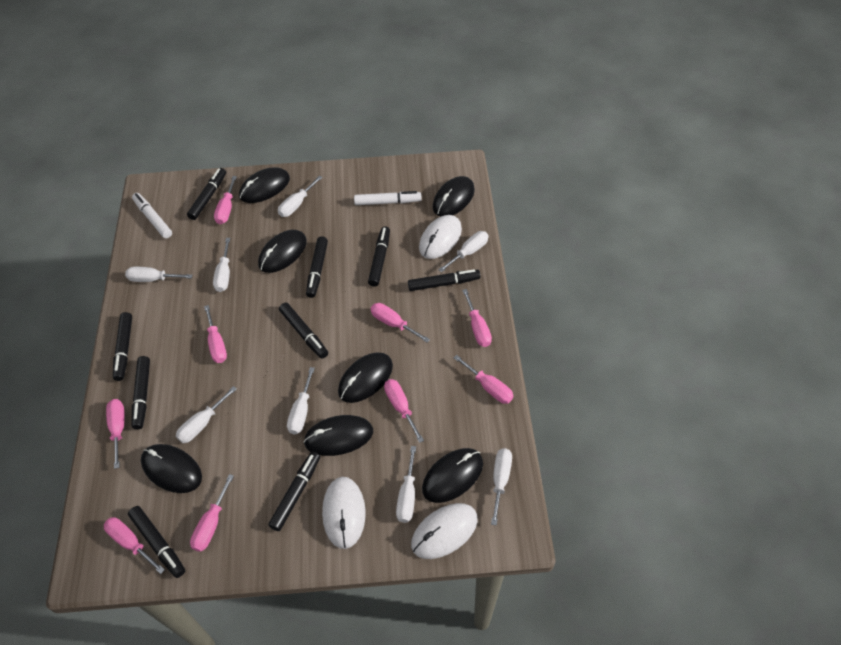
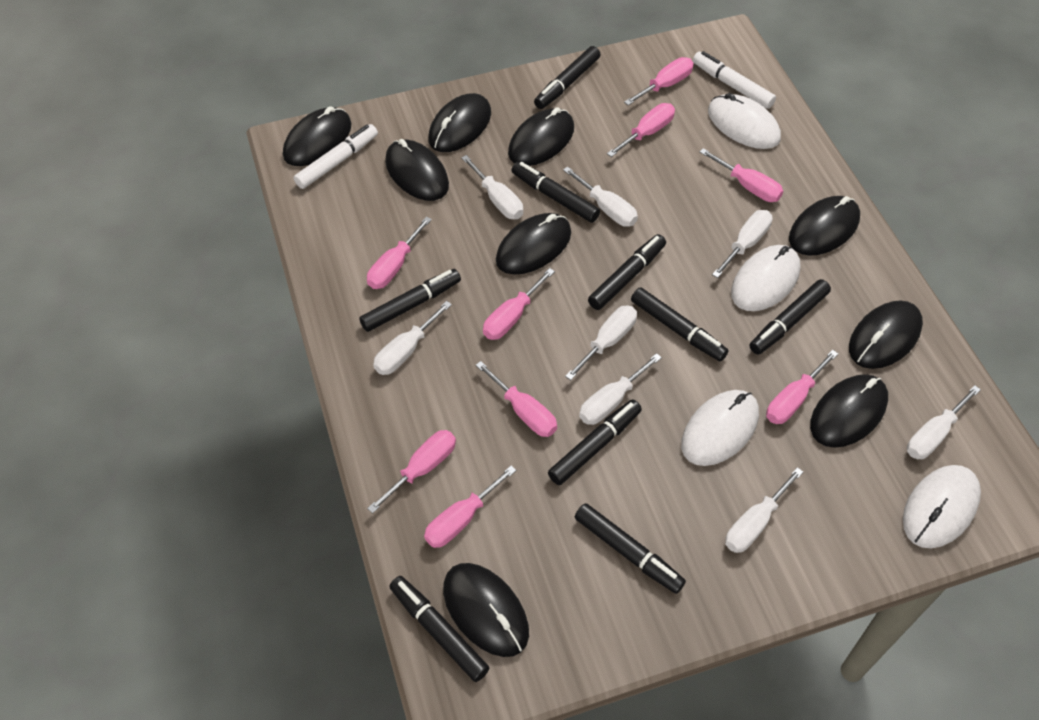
black mouse: 7 -> 9
white mouse: 3 -> 4

